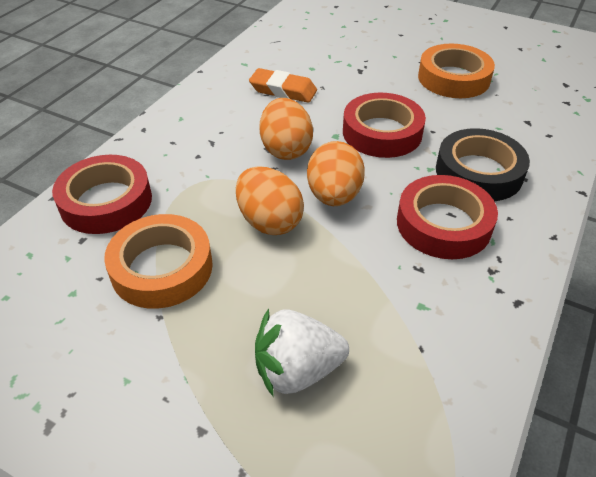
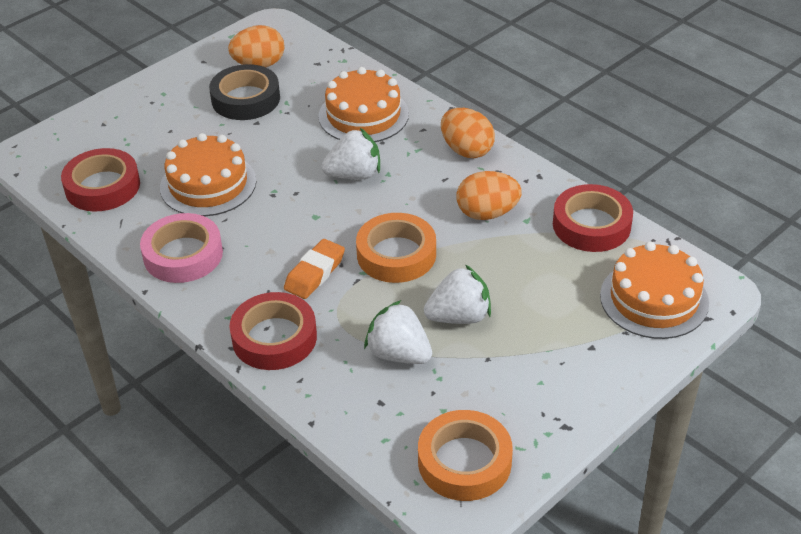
orange cake: 0 -> 3
pink tape: 0 -> 1
white strawberry: 1 -> 3

